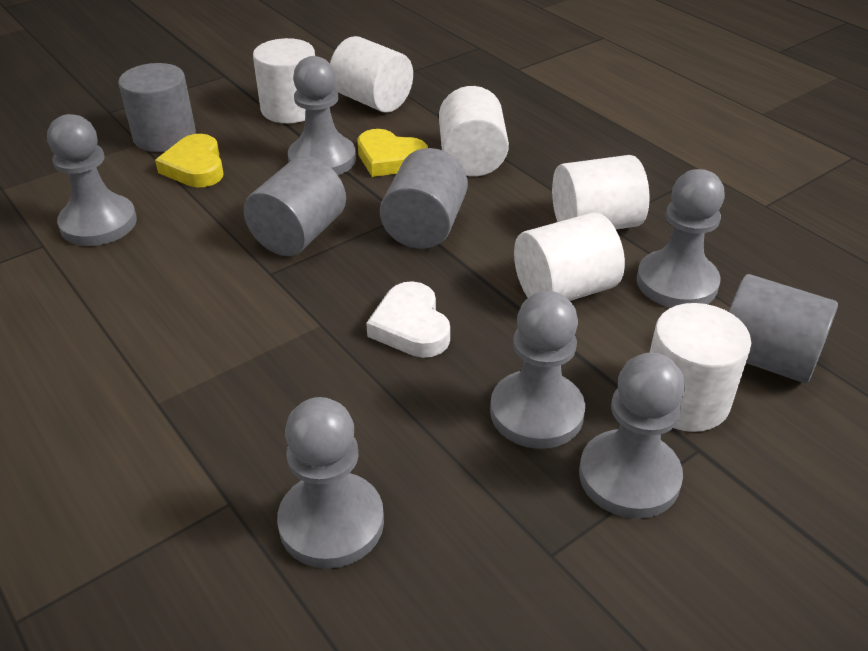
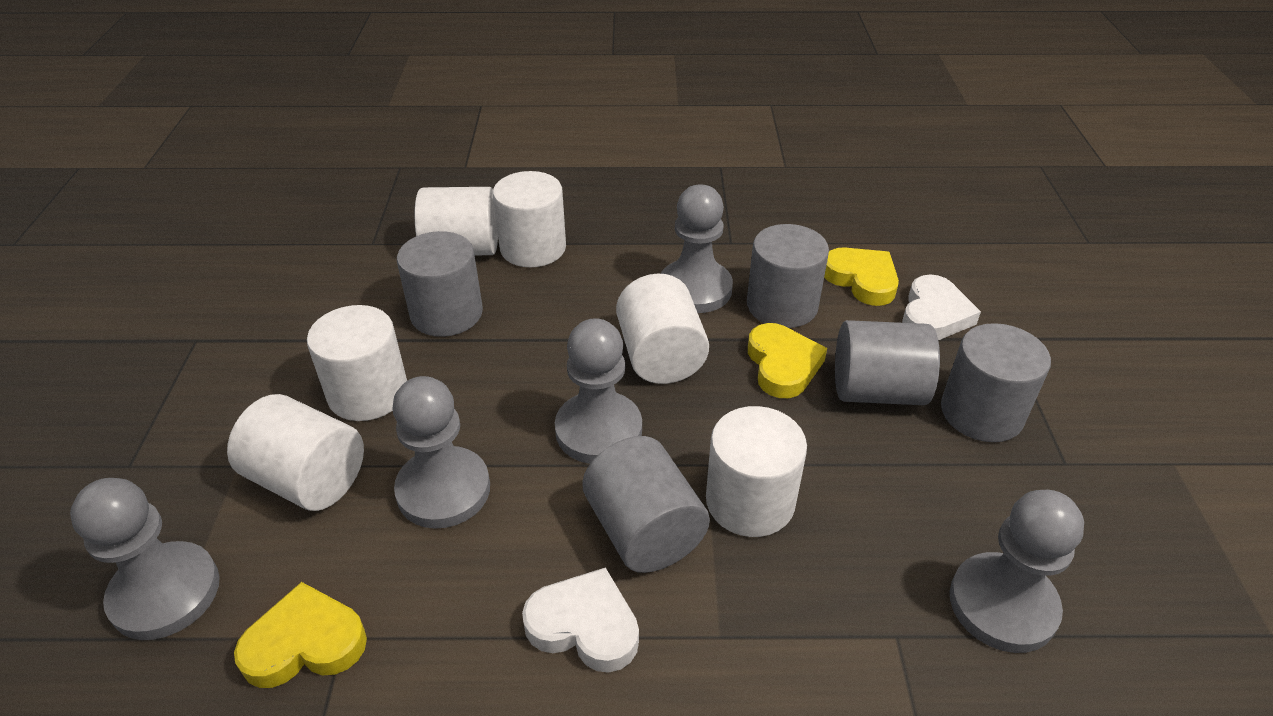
grey cylinder: 4 -> 5
grey pawn: 6 -> 5
white heart: 1 -> 2
yellow heart: 2 -> 3

